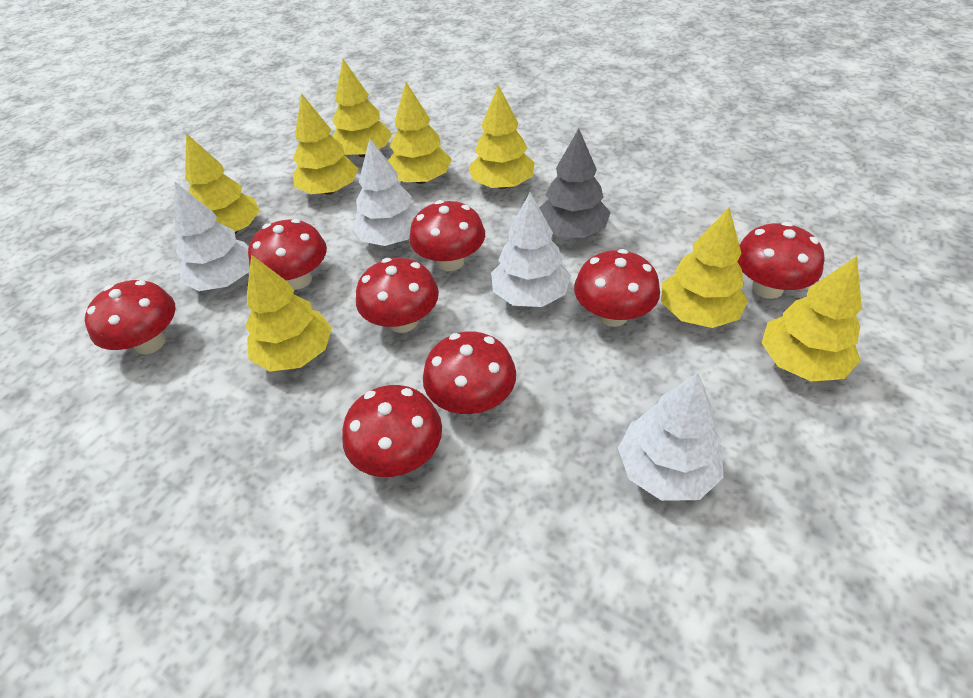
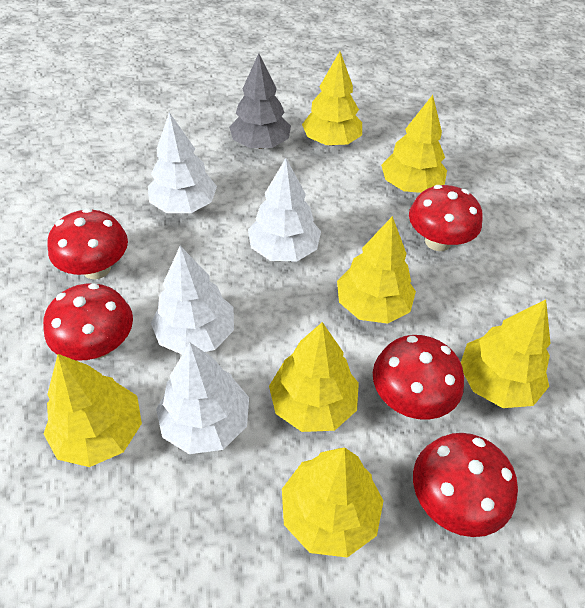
red mushroom: 8 -> 5
yellow tree: 8 -> 7

